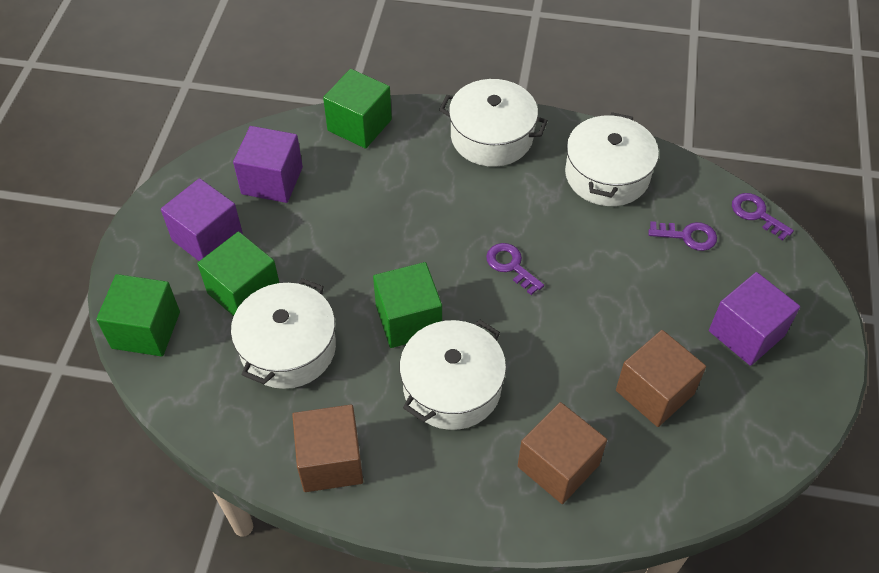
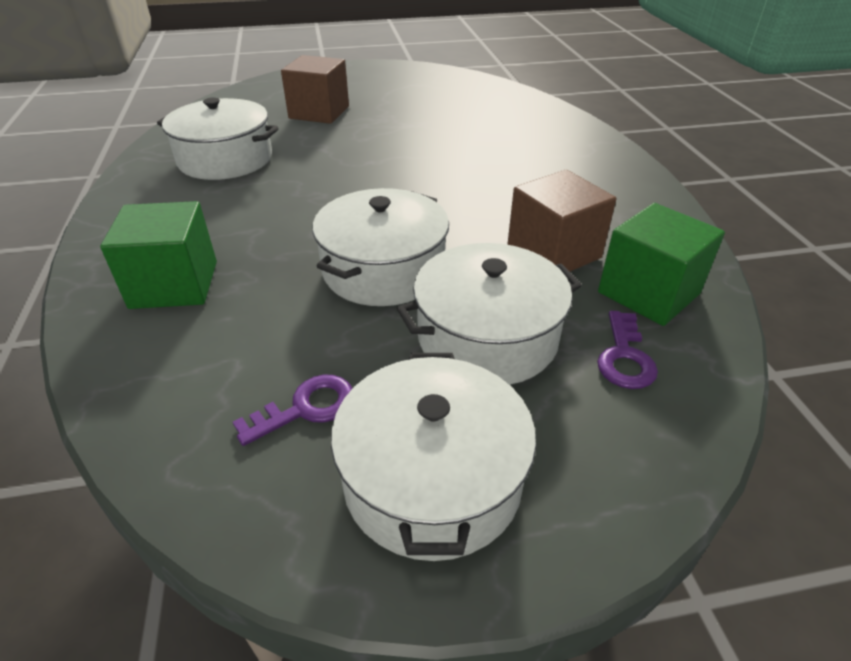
brown cube: 3 -> 2
green cube: 4 -> 2
purple cube: 3 -> 0
purple key: 3 -> 2

